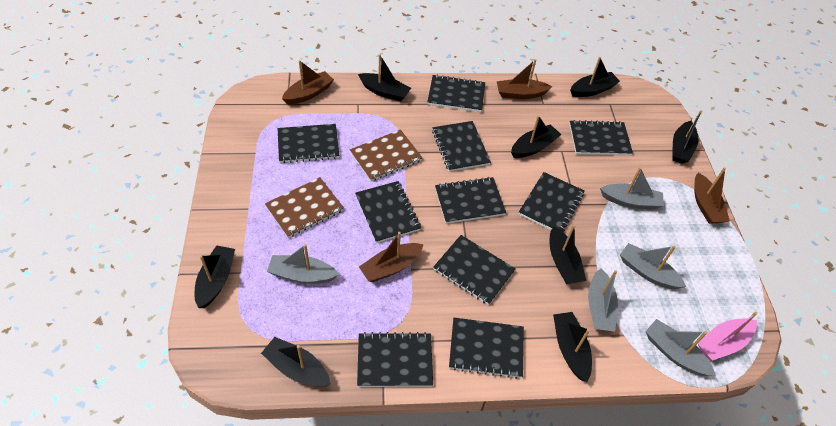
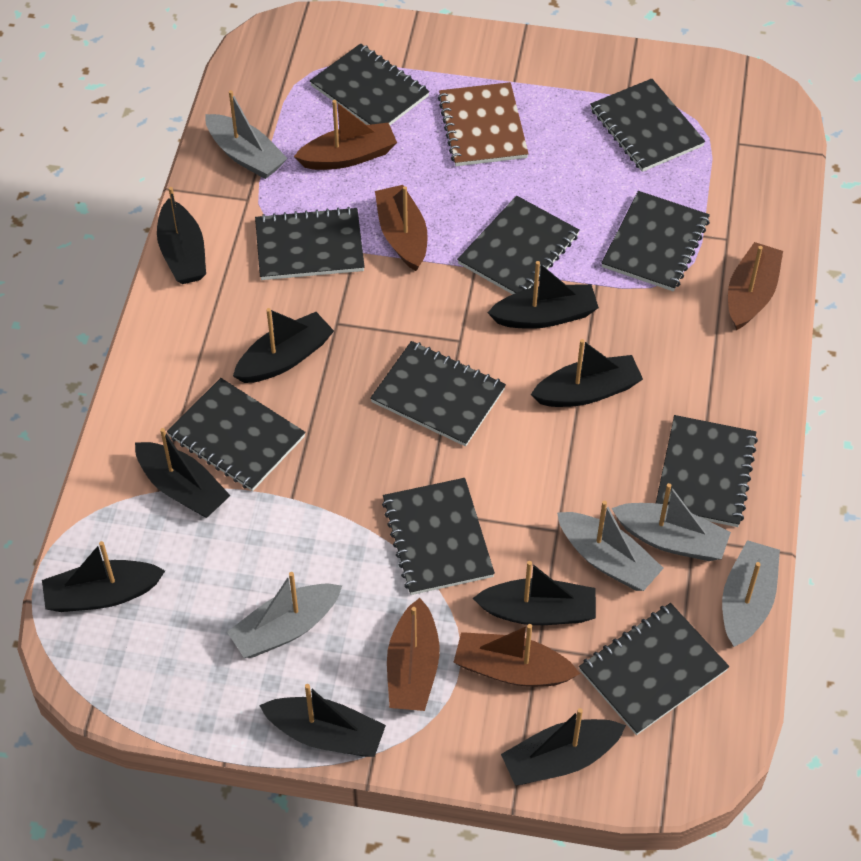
black boat: 8 -> 9
brown boat: 4 -> 5
brown notebook: 2 -> 1
pink boat: 1 -> 0

